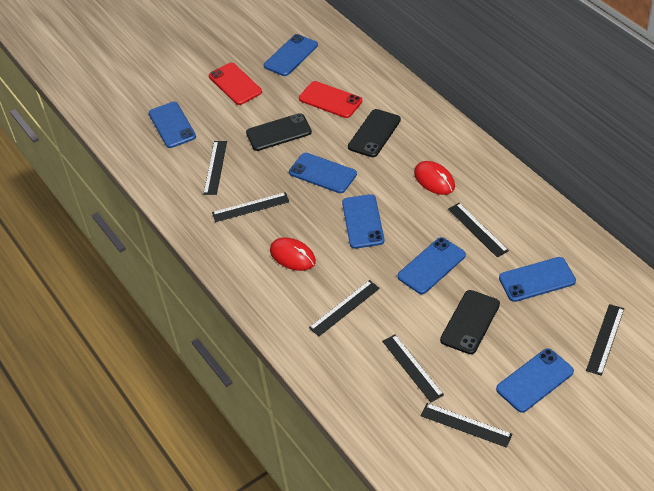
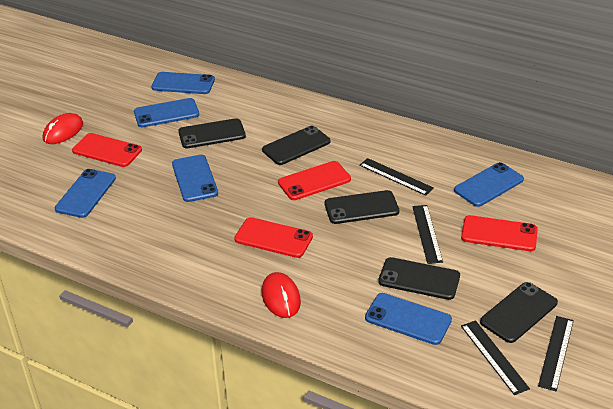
black phone: 3 -> 5
black ruler: 7 -> 4
blue phone: 7 -> 6
red phone: 2 -> 4

